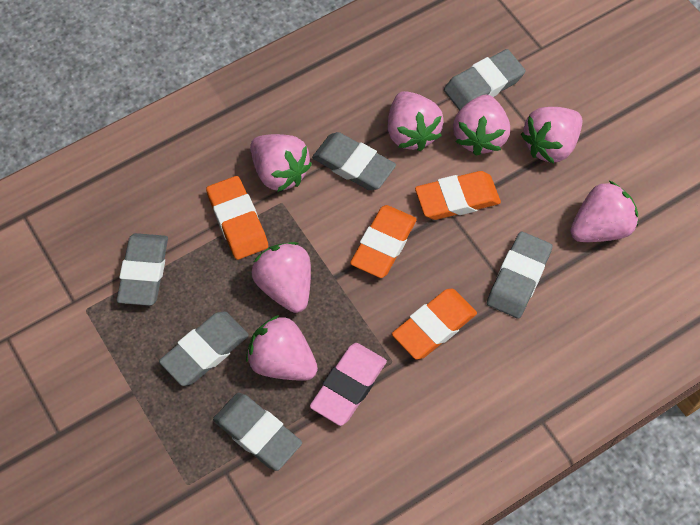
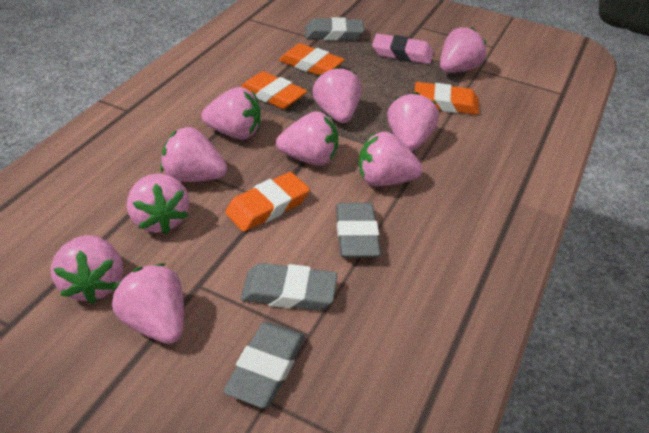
grey eraser: 6 -> 4
pink strawberry: 7 -> 10

